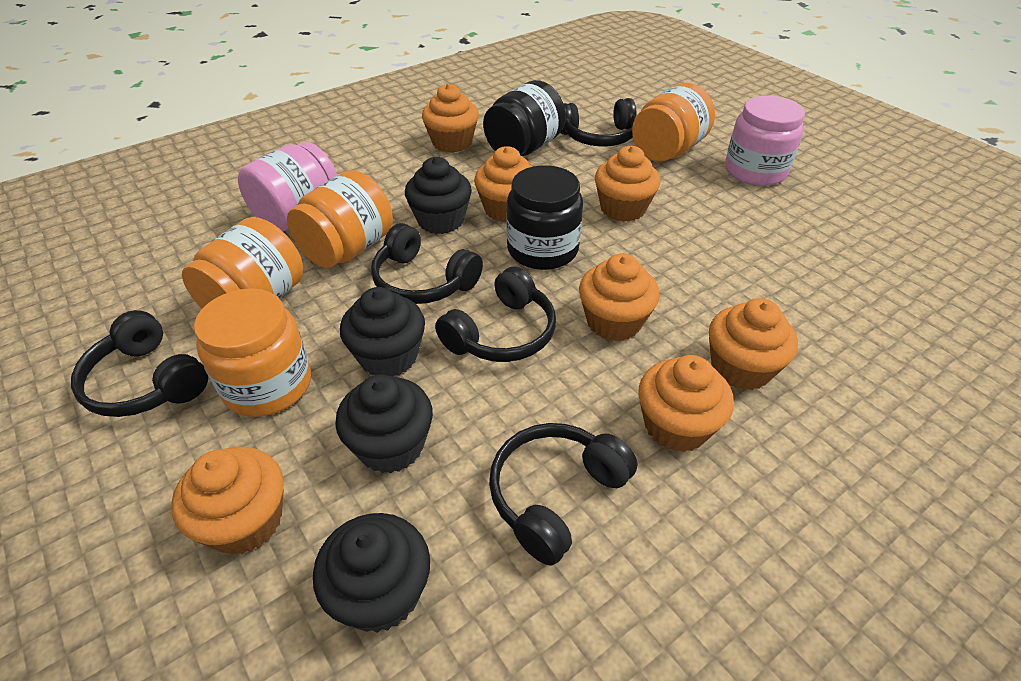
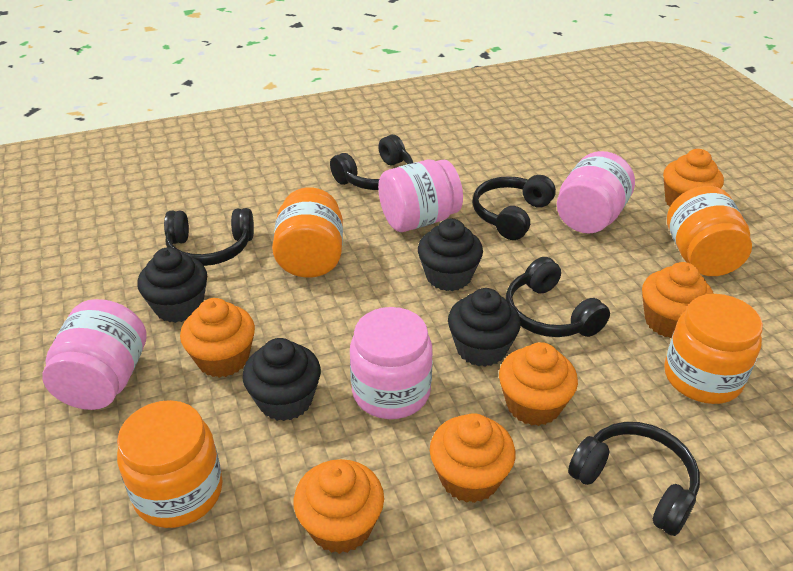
black jar: 2 -> 0
orange cupcake: 7 -> 6
pink jar: 2 -> 4

